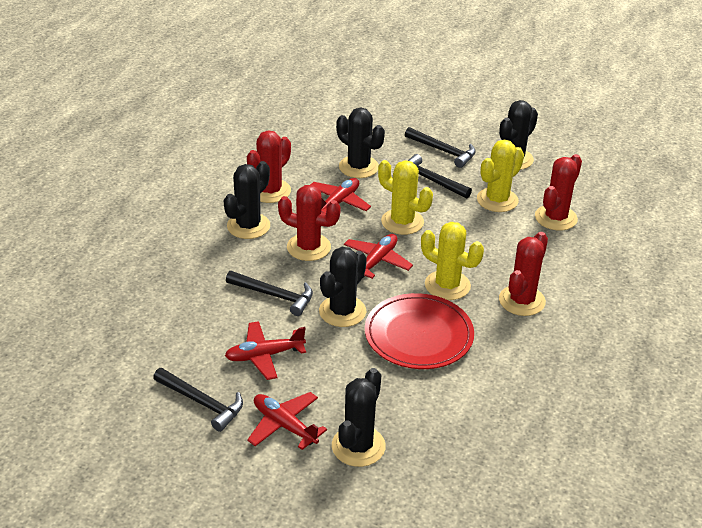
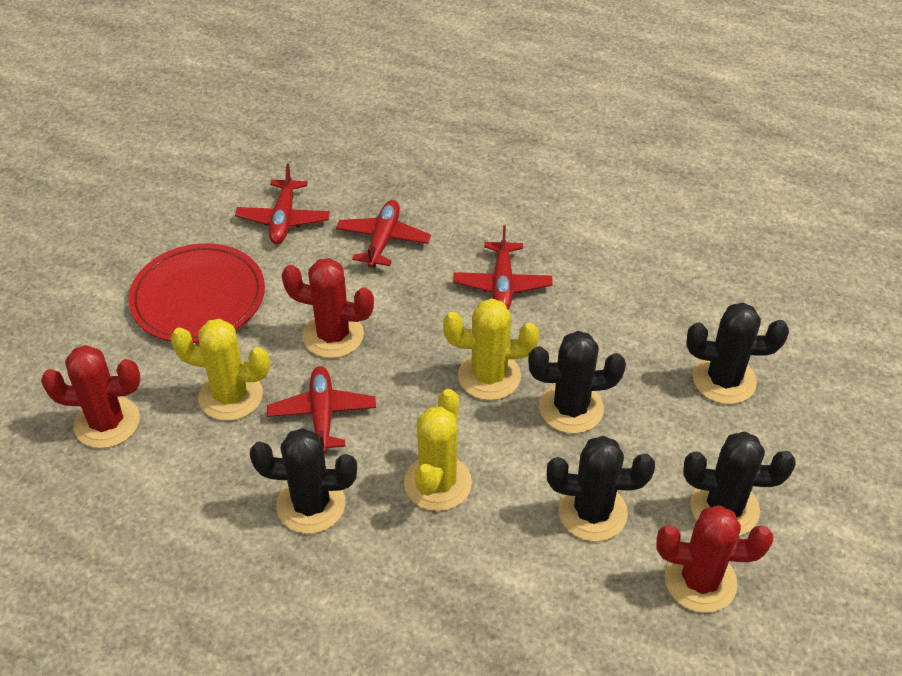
black hammer: 4 -> 0
red cactus: 4 -> 3

